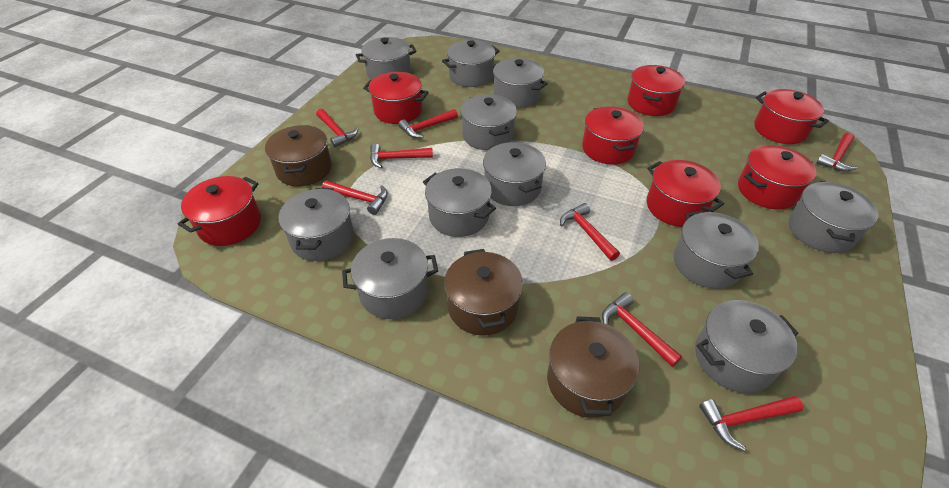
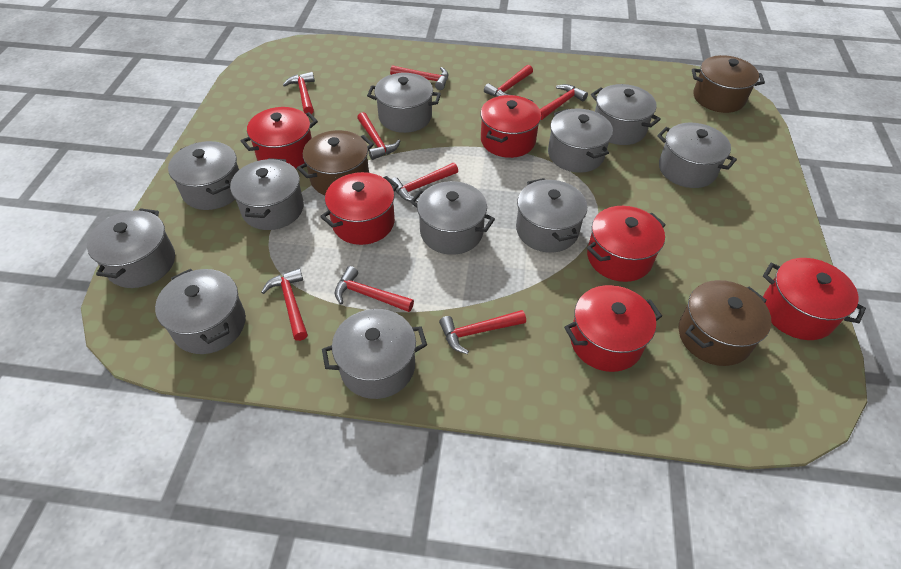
red hammer: 8 -> 9
red pot: 7 -> 6

